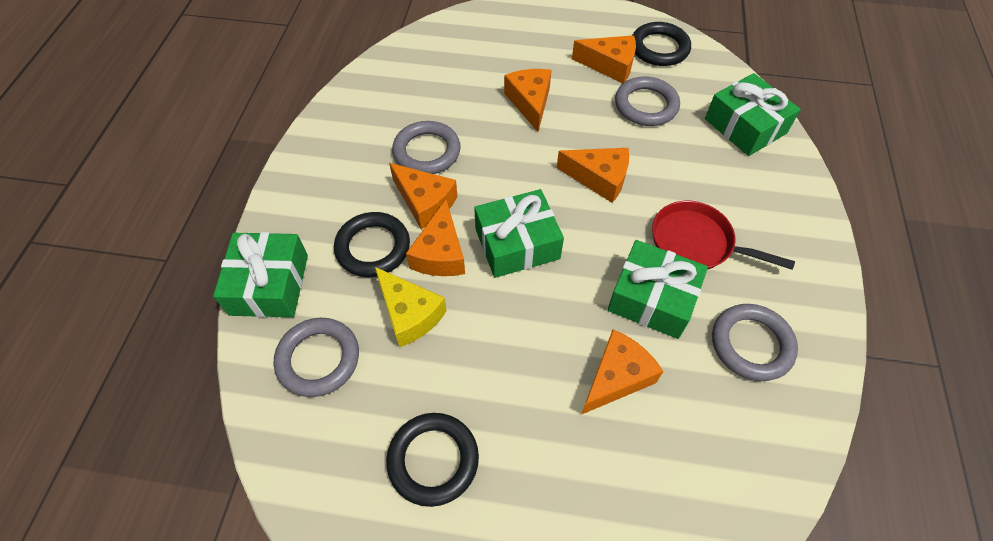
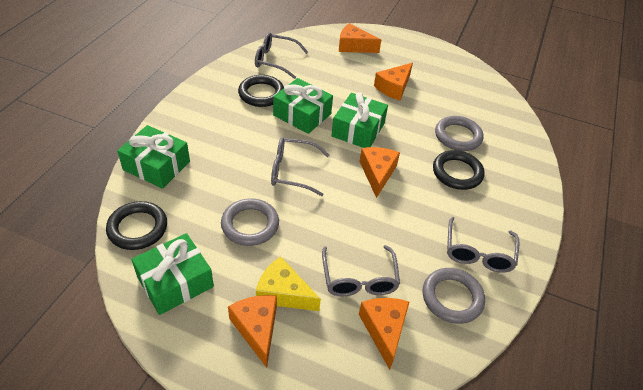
grey glasses: 0 -> 4
grey ring: 4 -> 3
orange cheese: 6 -> 5
red pan: 1 -> 0

